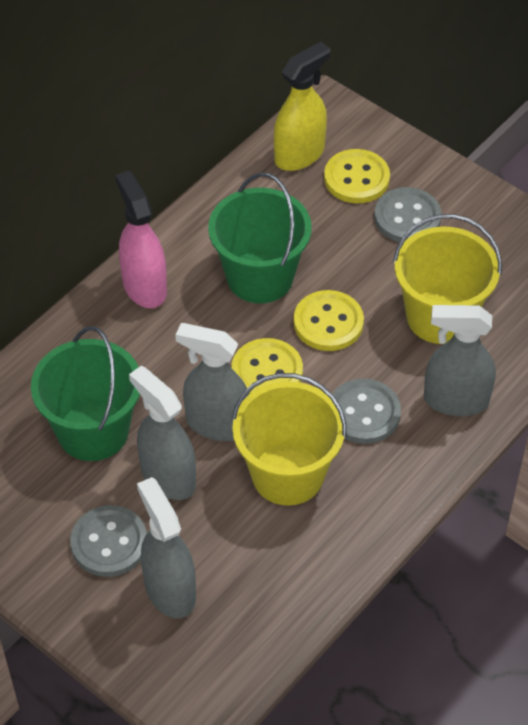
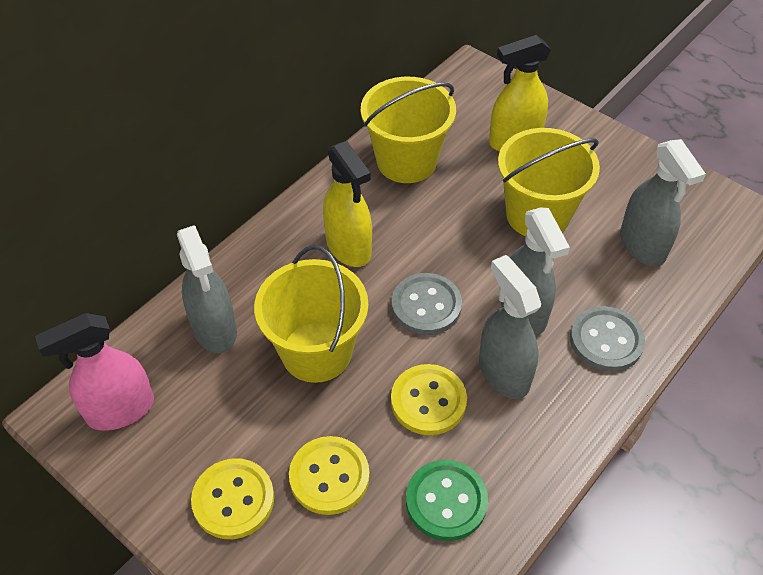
green bucket: 2 -> 0
green button: 0 -> 1
grey button: 3 -> 2
yellow bucket: 2 -> 3
yellow spray bottle: 1 -> 2

